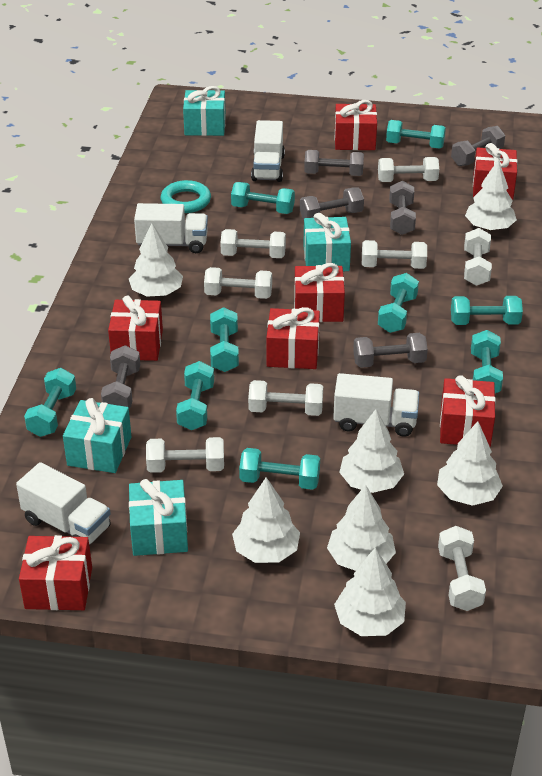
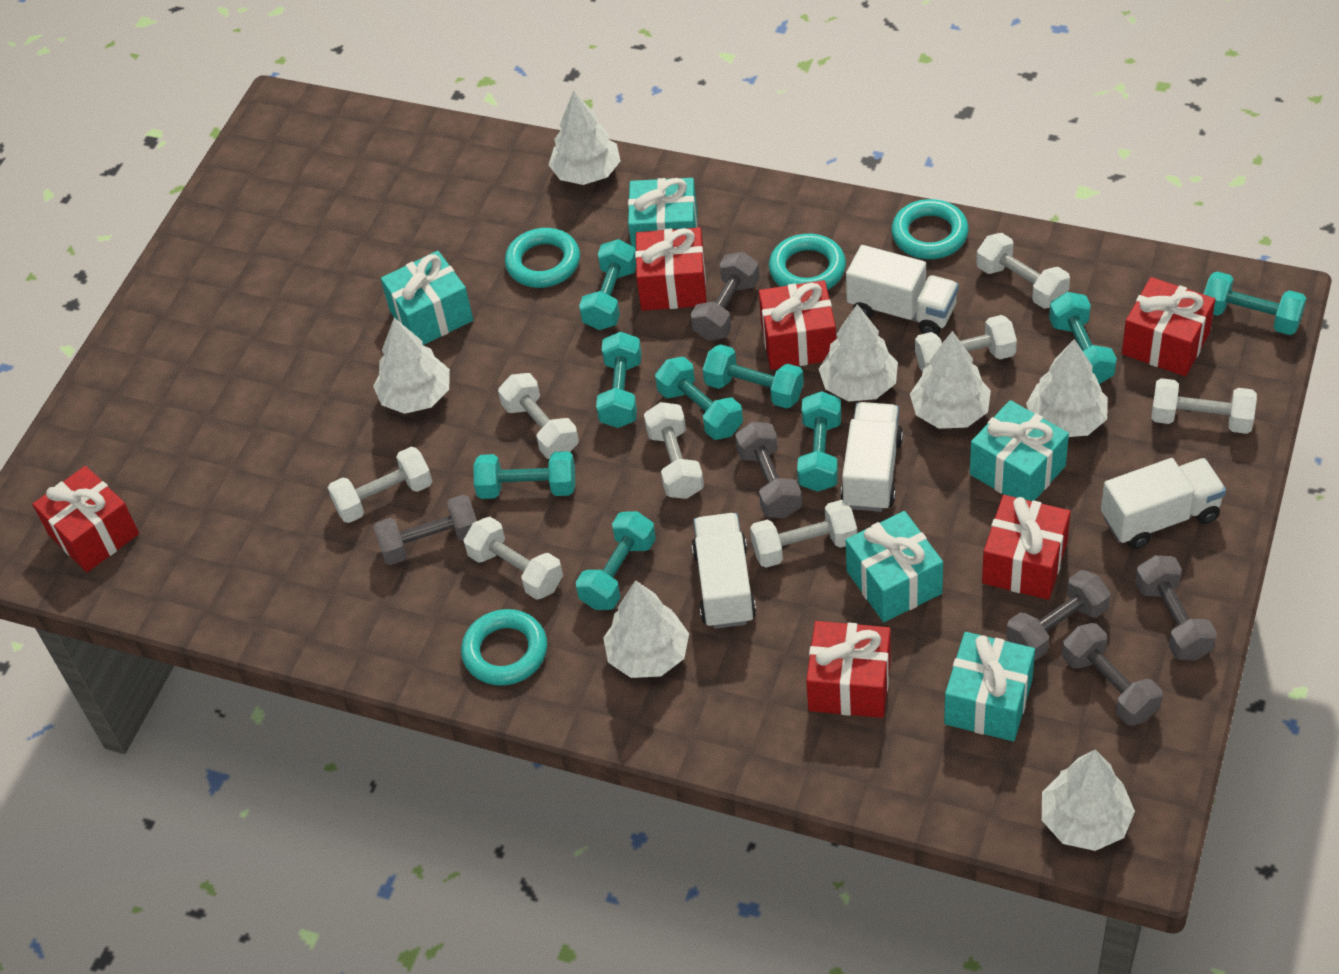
red gift: 7 -> 6
turquoise gift: 4 -> 5
turquoise ring: 1 -> 4

